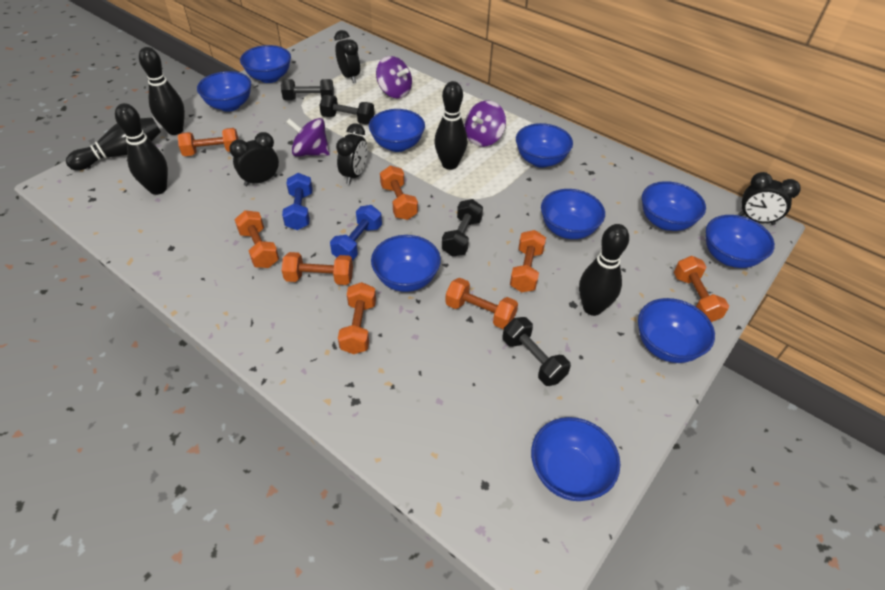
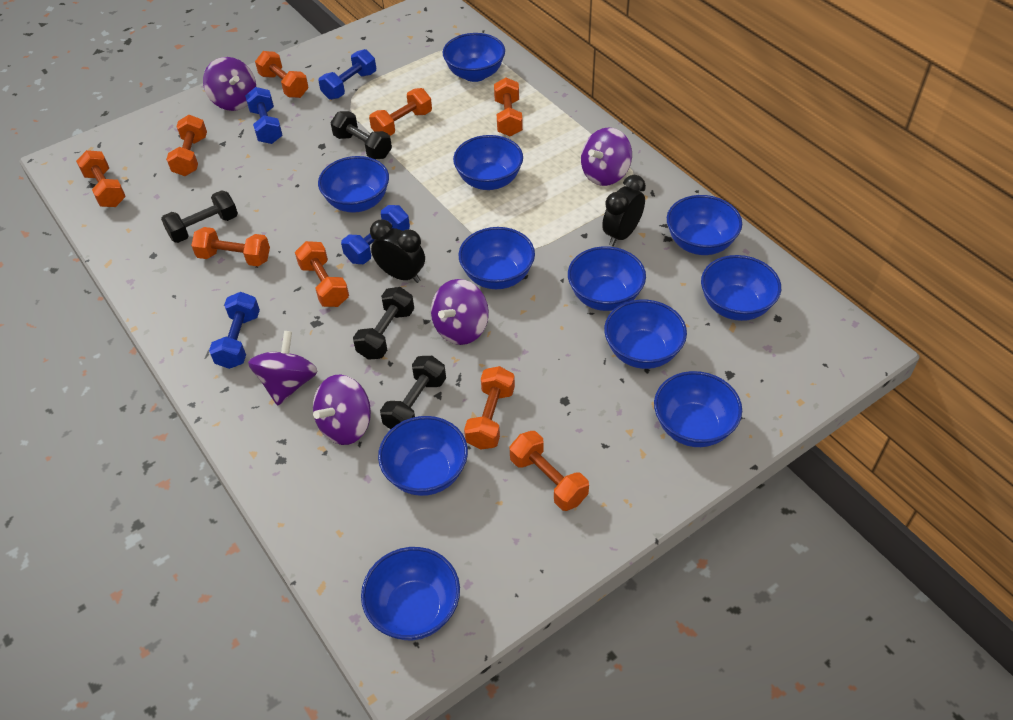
black bowling pin: 5 -> 0
black clock: 4 -> 2
blue bowl: 10 -> 11
blue dumbbell: 2 -> 4
orange dumbbell: 8 -> 9
purple spinning top: 3 -> 5

